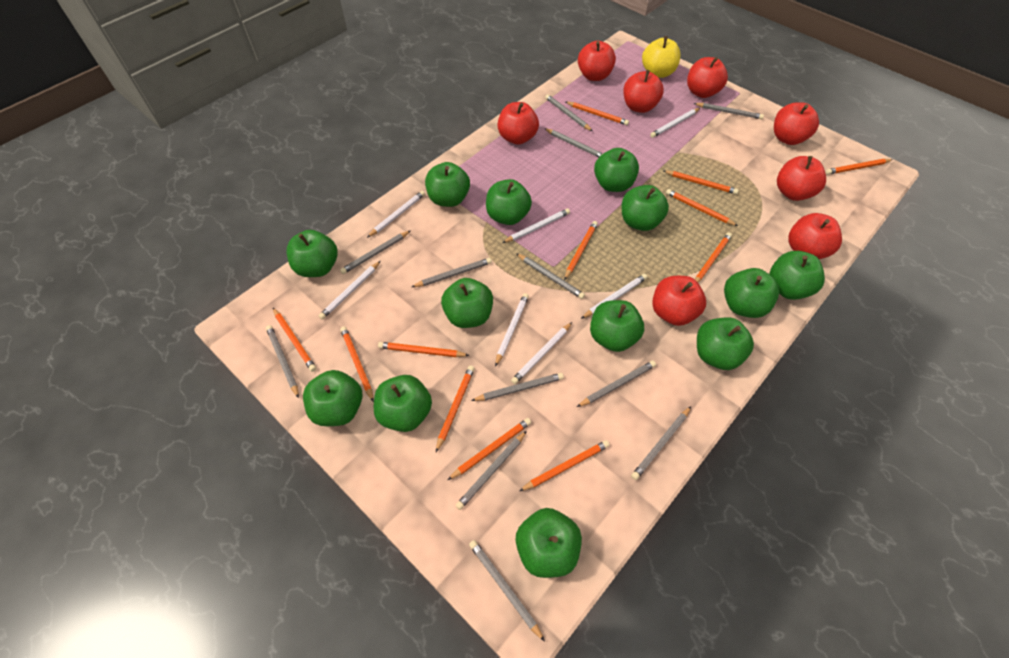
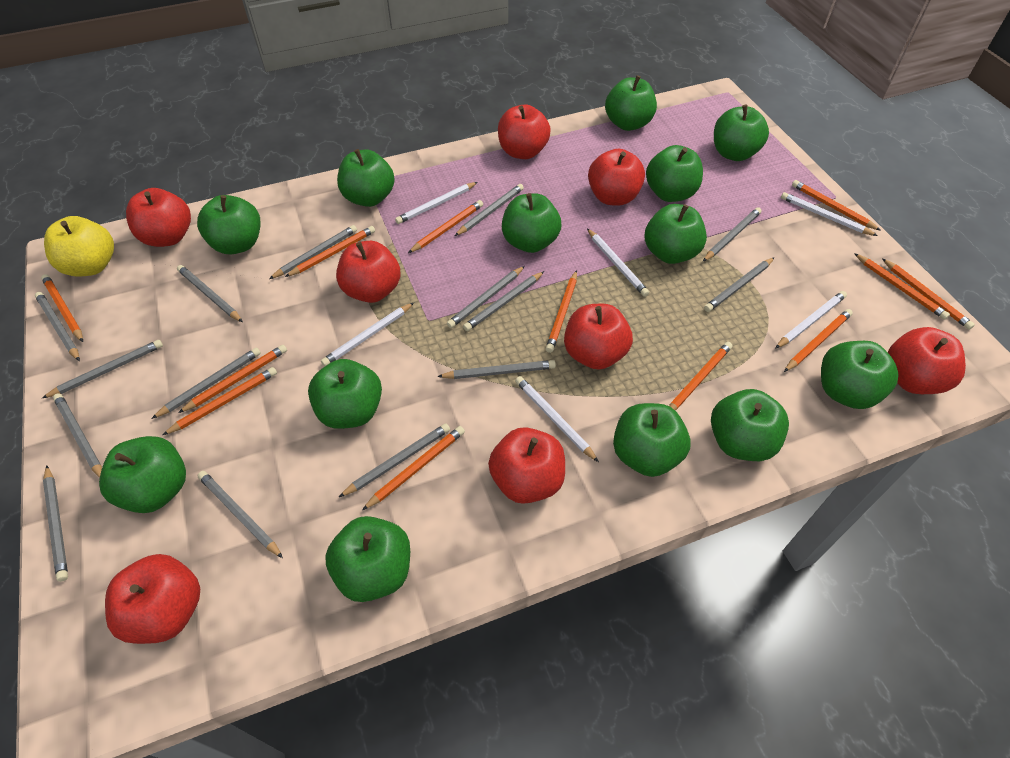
grey pencil: 12 -> 15
white pencil: 7 -> 6

